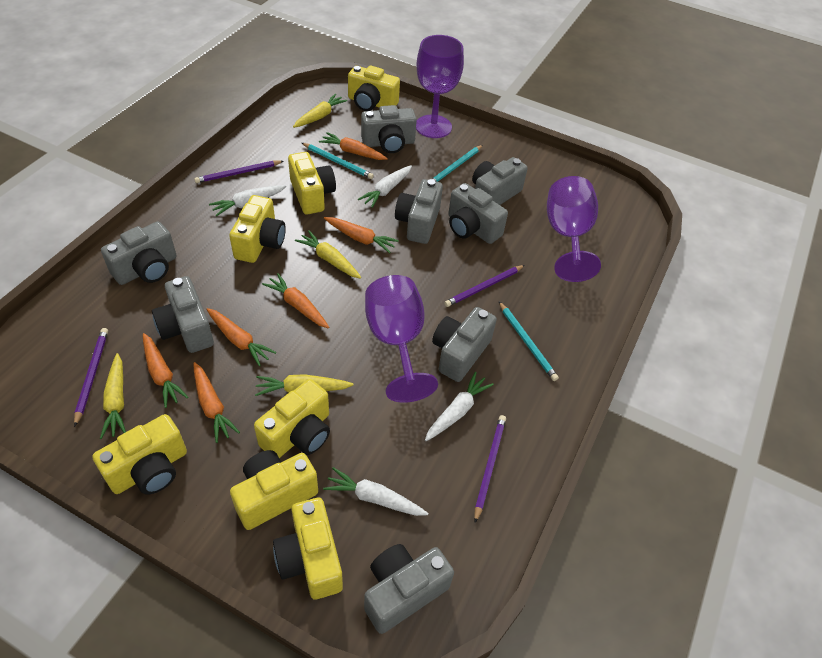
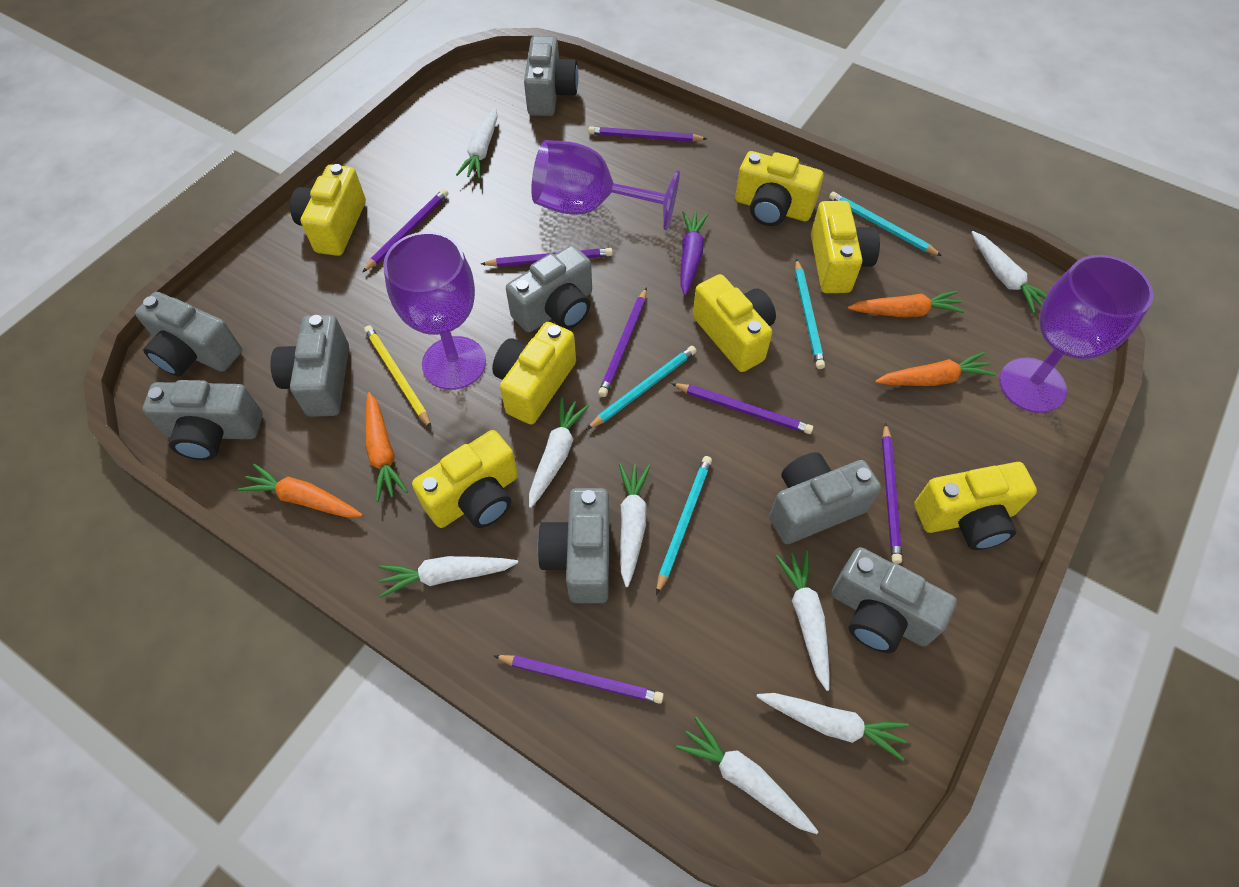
orange carrot: 6 -> 4
purple carrot: 0 -> 1
purple pencil: 4 -> 7
turquoise pencil: 3 -> 4
white carrot: 4 -> 8
yellow carrot: 4 -> 0
yellow pencil: 0 -> 1

